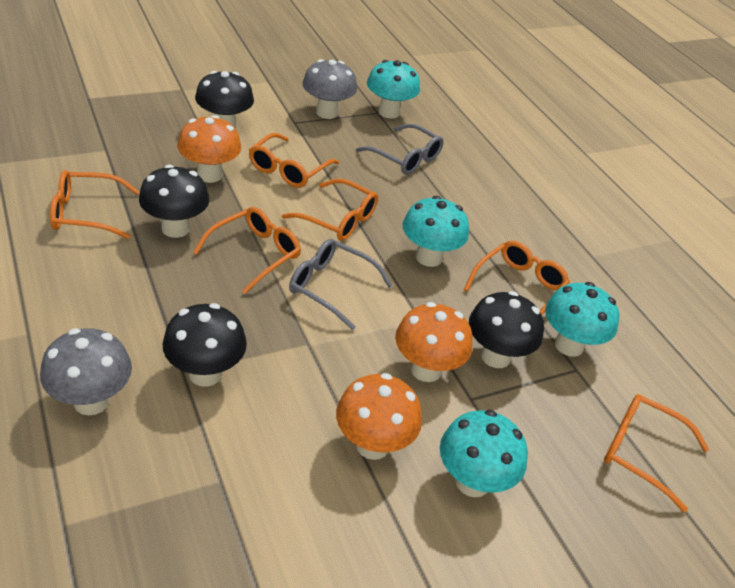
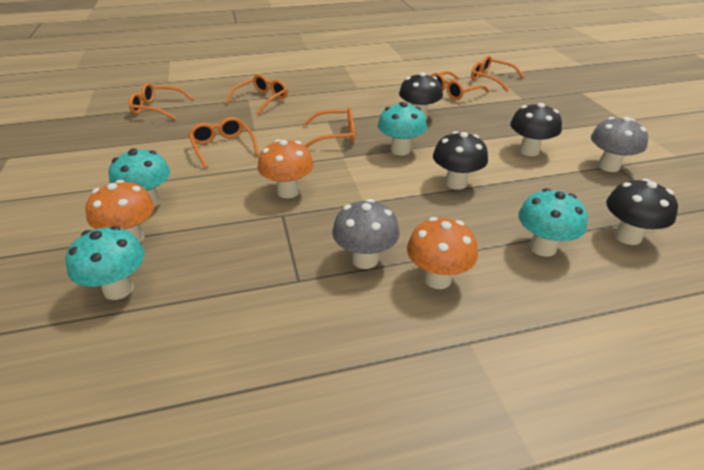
grey glasses: 2 -> 0

